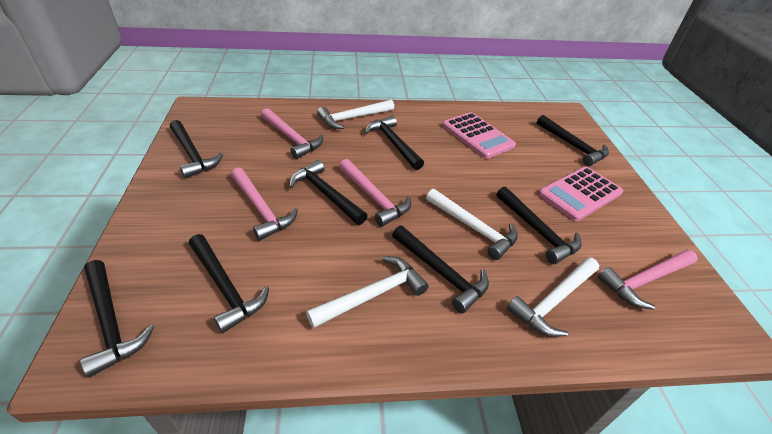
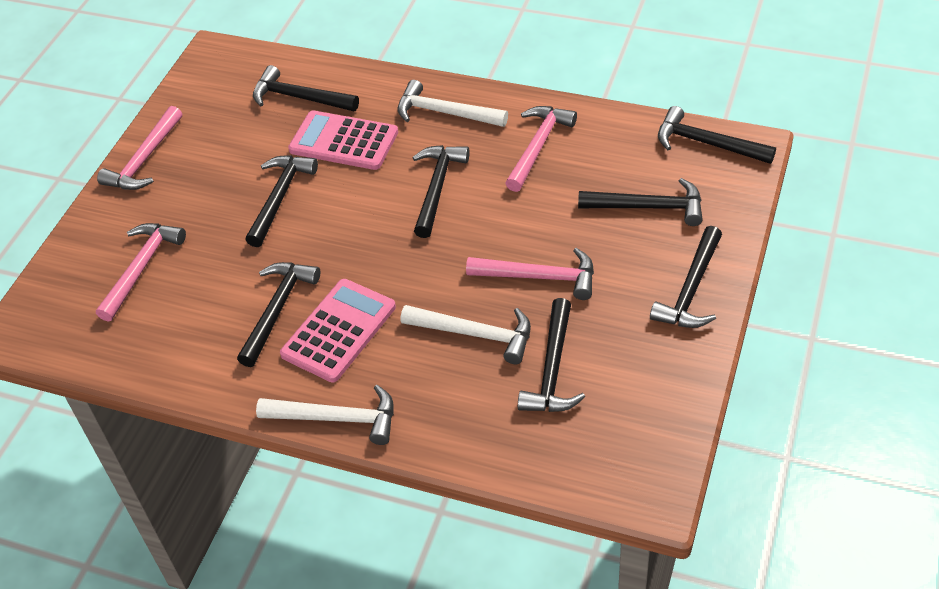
white hammer: 4 -> 3

